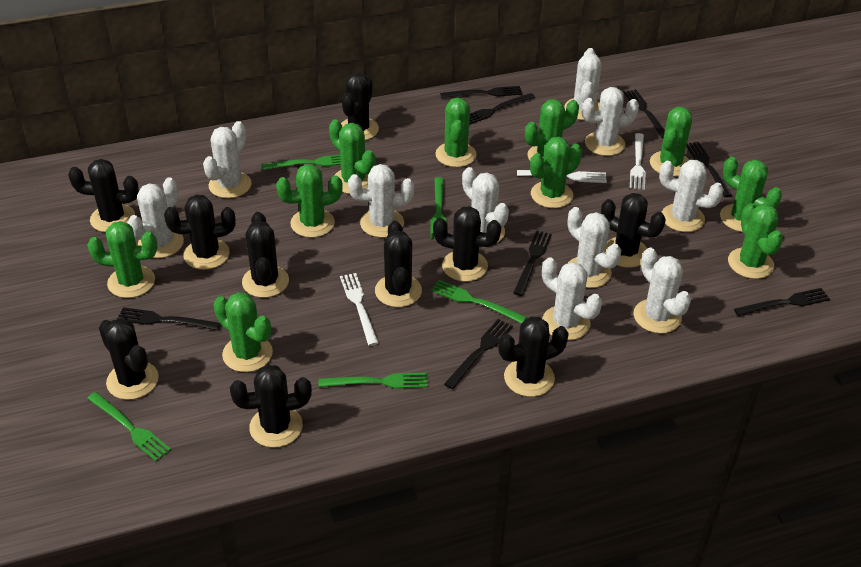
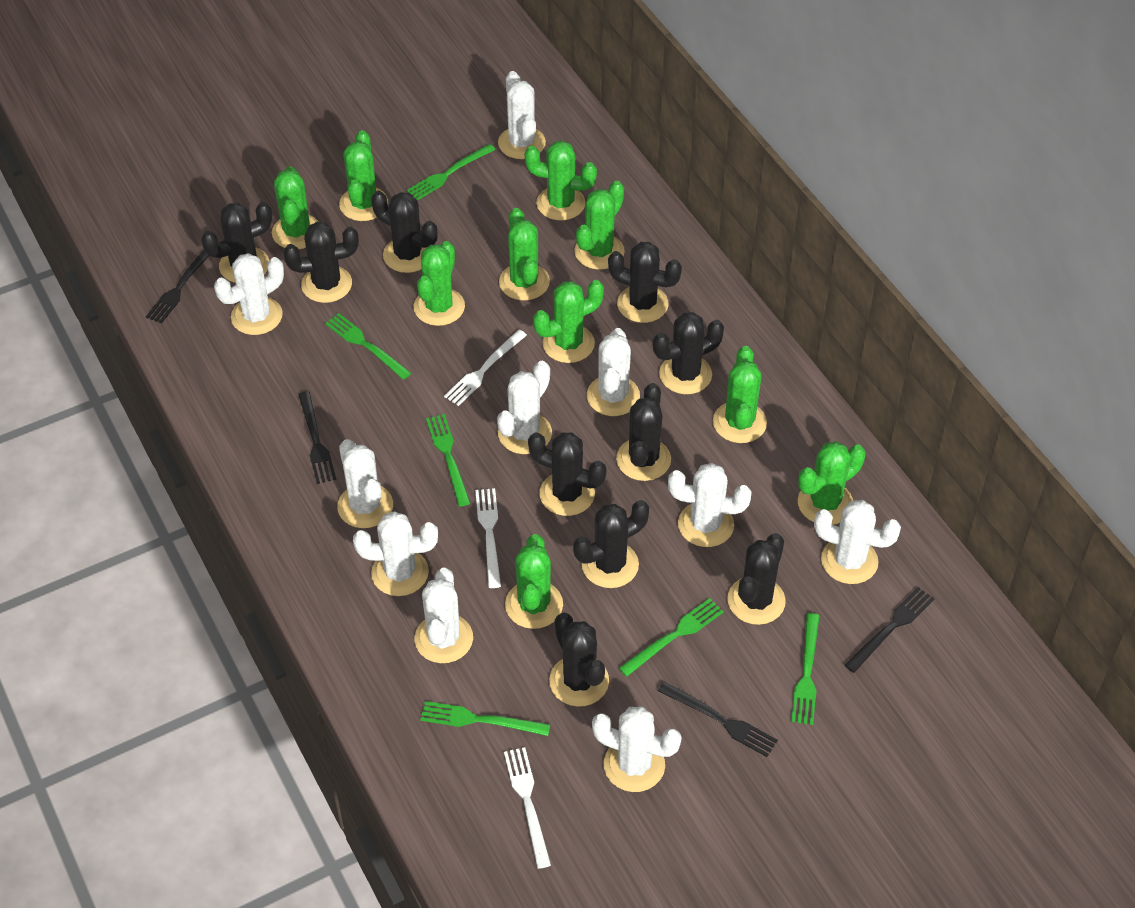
black fork: 8 -> 4
green fork: 5 -> 6

